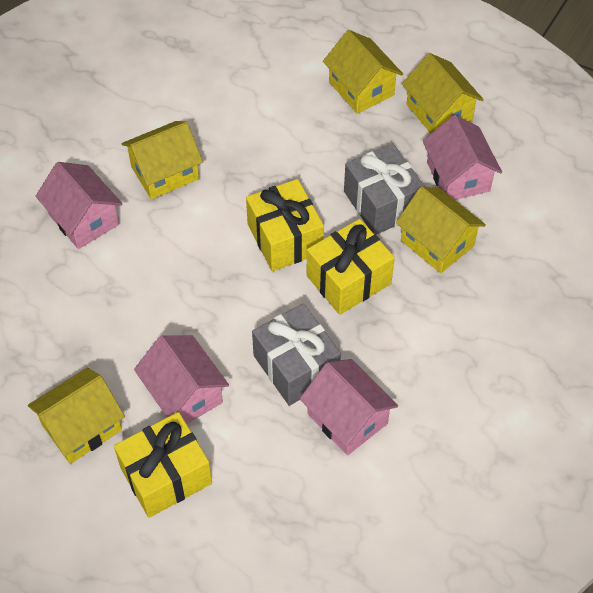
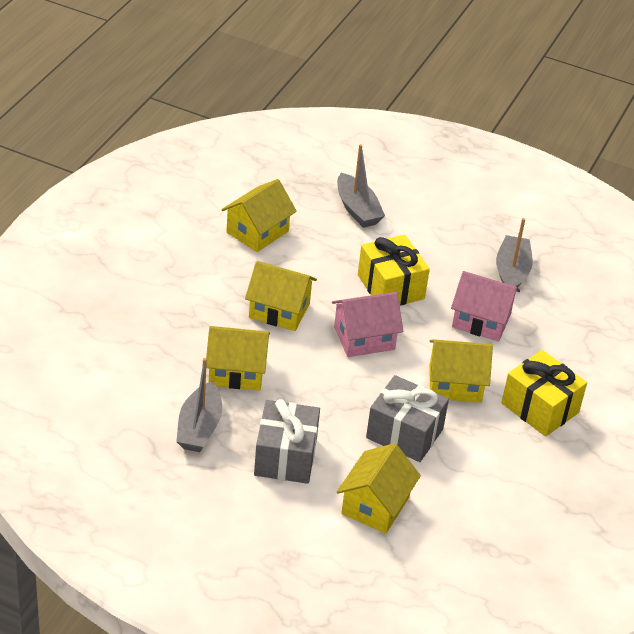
grey boat: 0 -> 3
pink house: 4 -> 2
yellow gift: 3 -> 2

